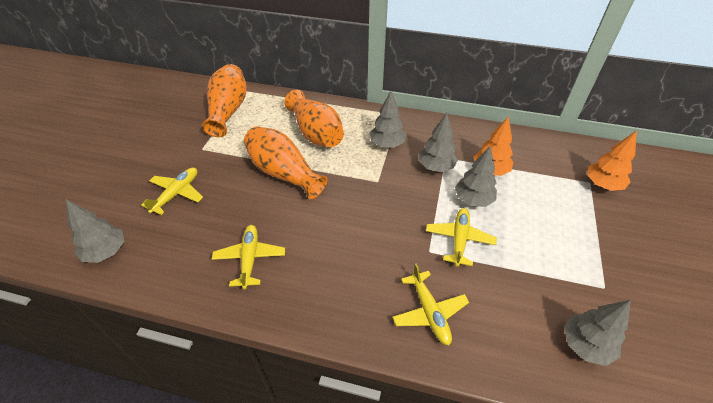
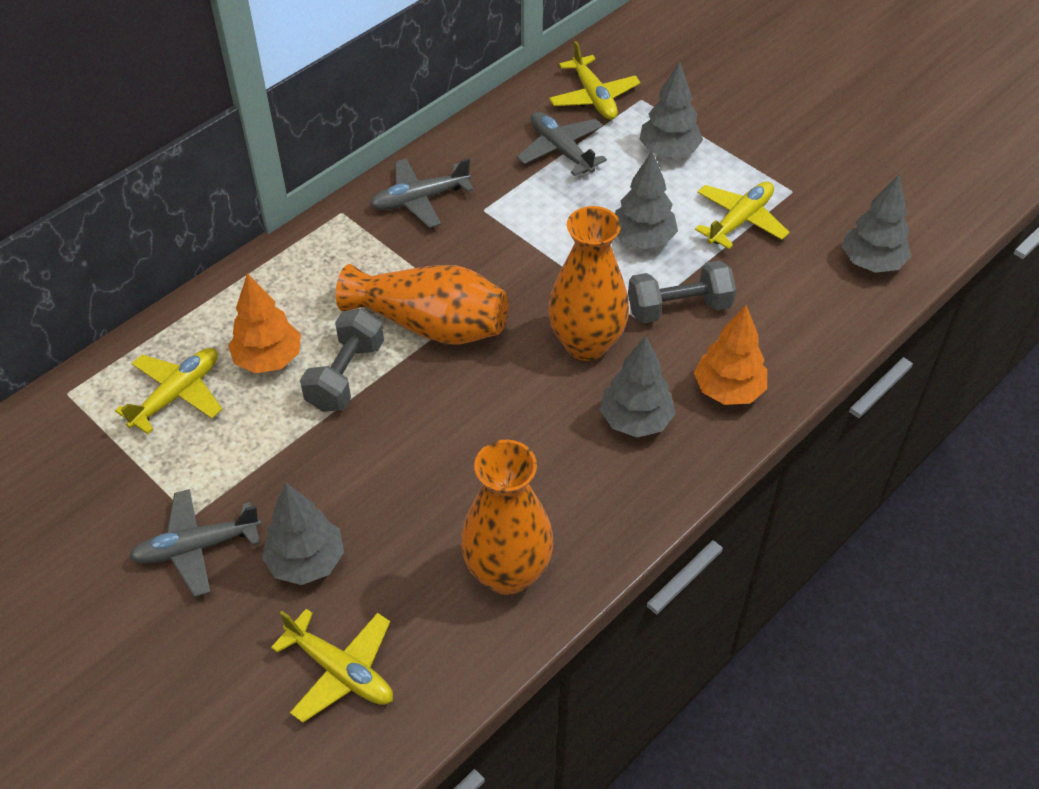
grey dumbbell: 0 -> 2
grey plane: 0 -> 3

